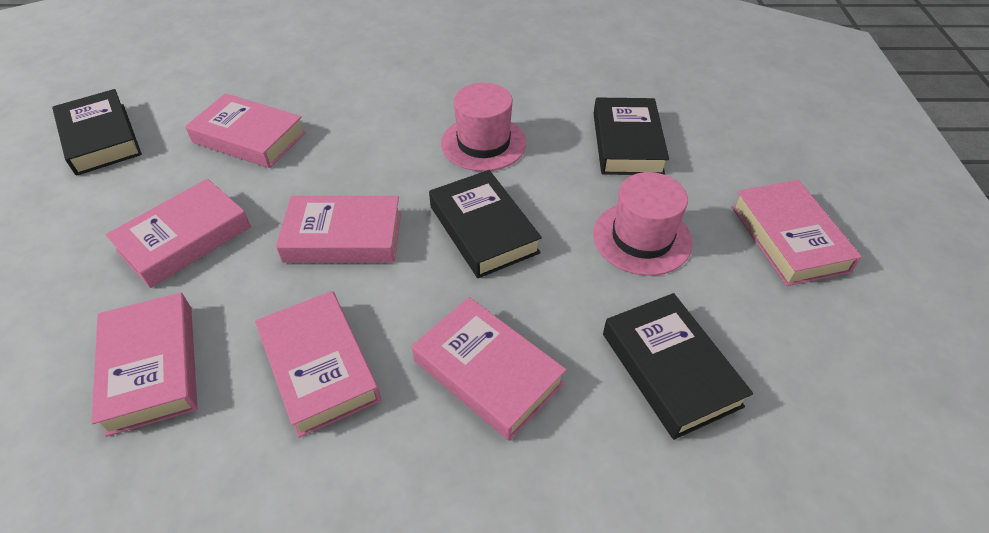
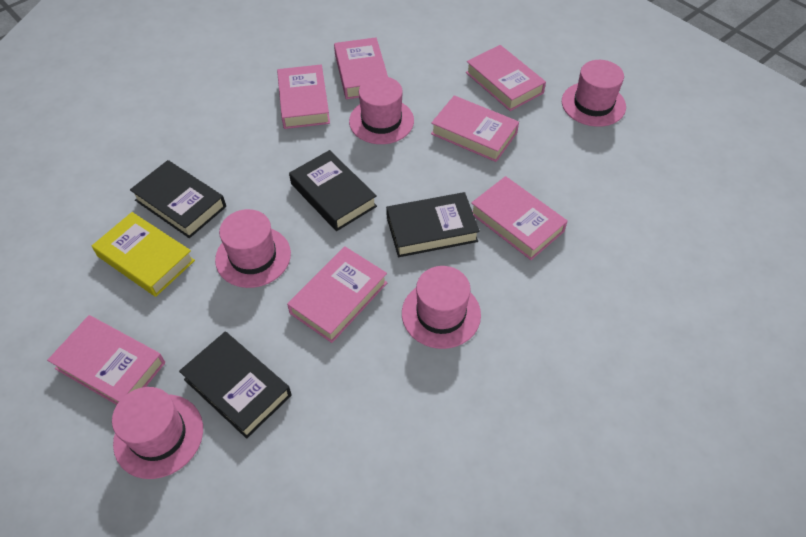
pink hat: 2 -> 5
yellow book: 0 -> 1

